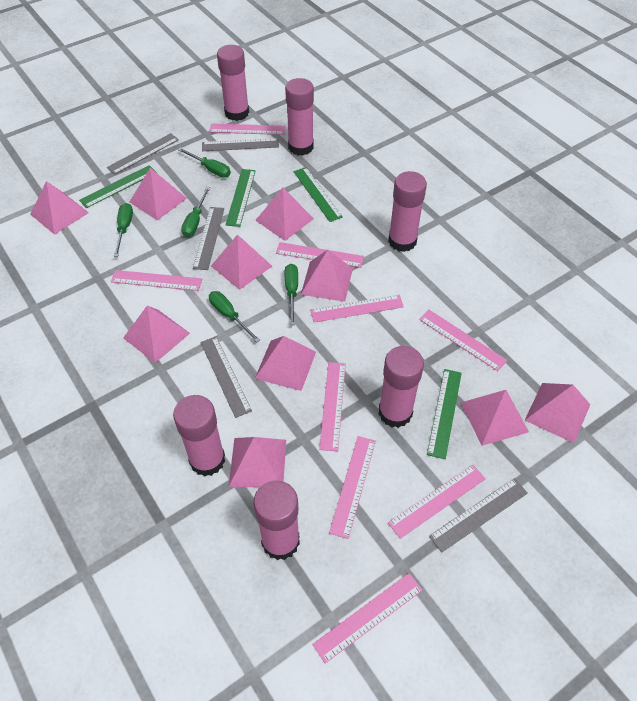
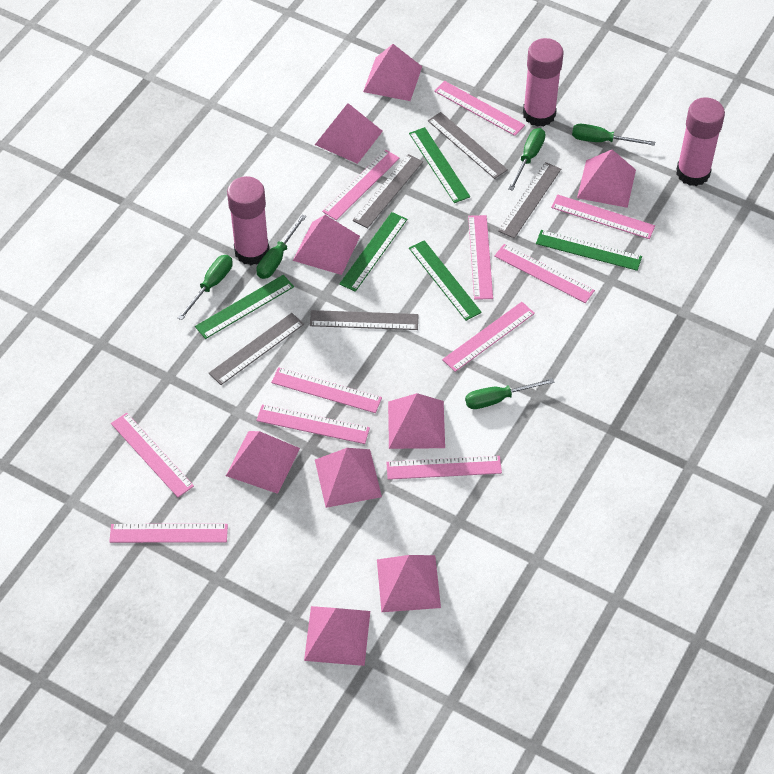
green ruler: 4 -> 5
pink glue stick: 6 -> 3
pink pyramid: 10 -> 9
pink ruler: 9 -> 11

